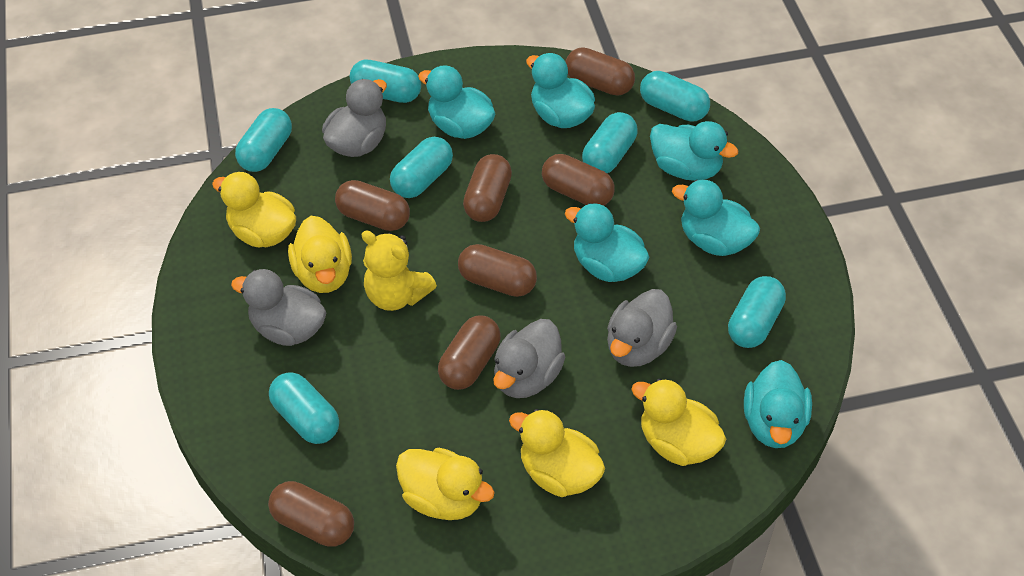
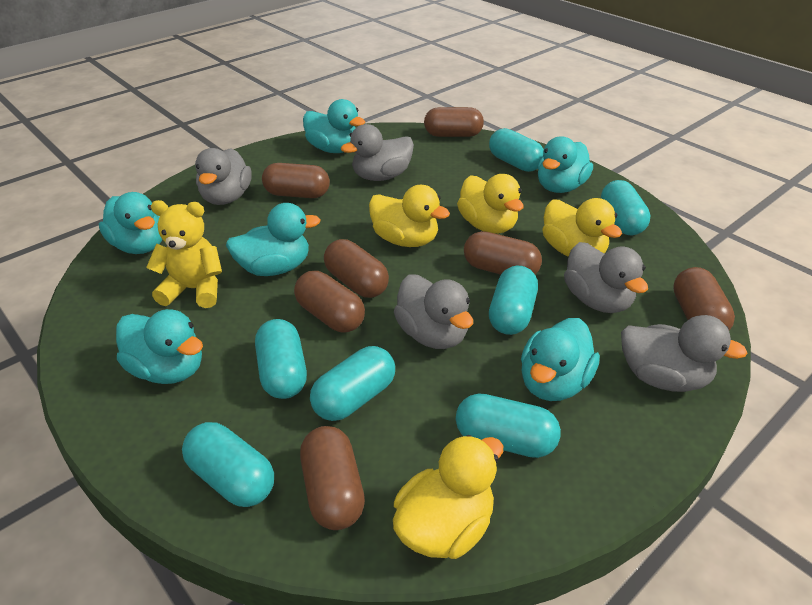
grey duck: 4 -> 5
yellow duck: 5 -> 4

